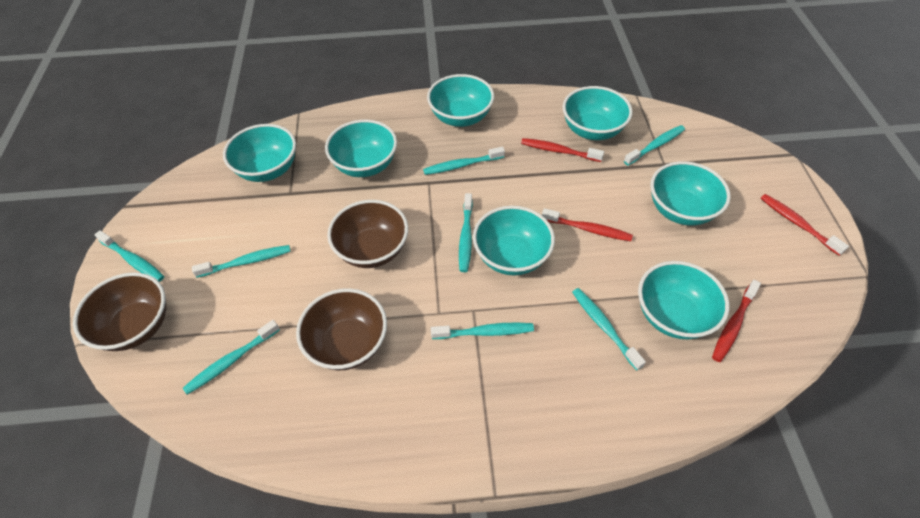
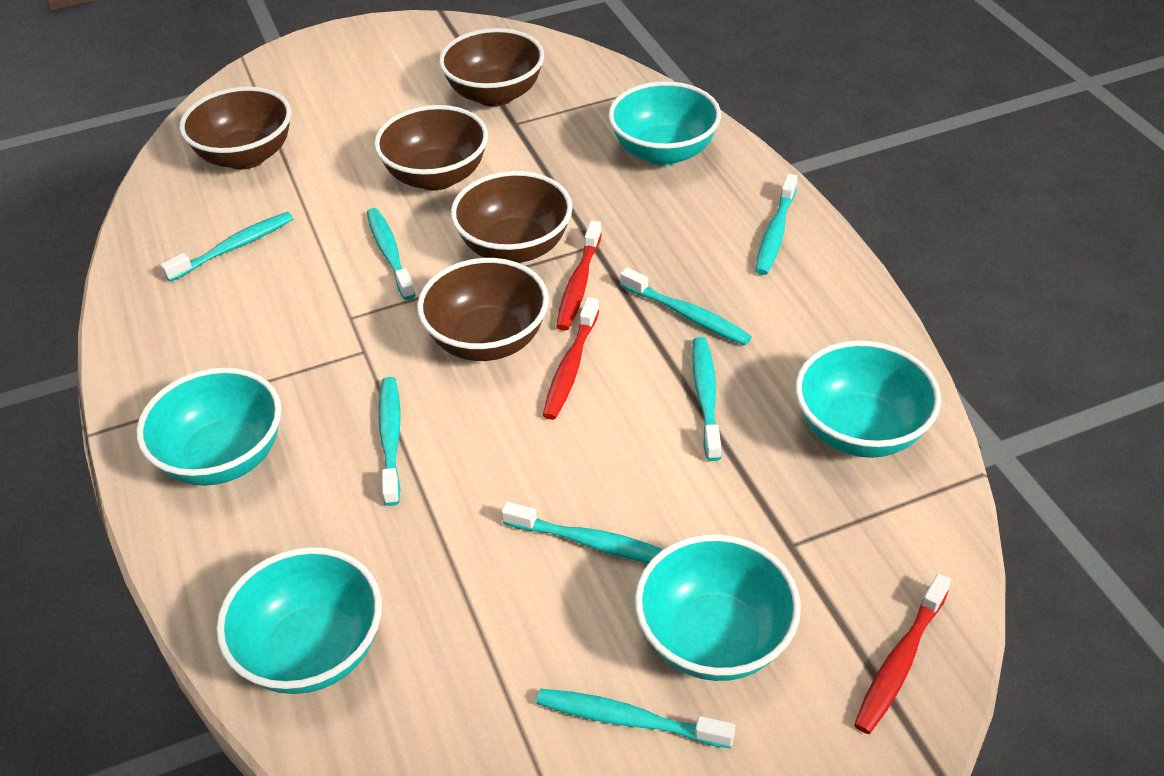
brown bowl: 3 -> 5
red toothbrush: 4 -> 3
turquoise bowl: 7 -> 5

